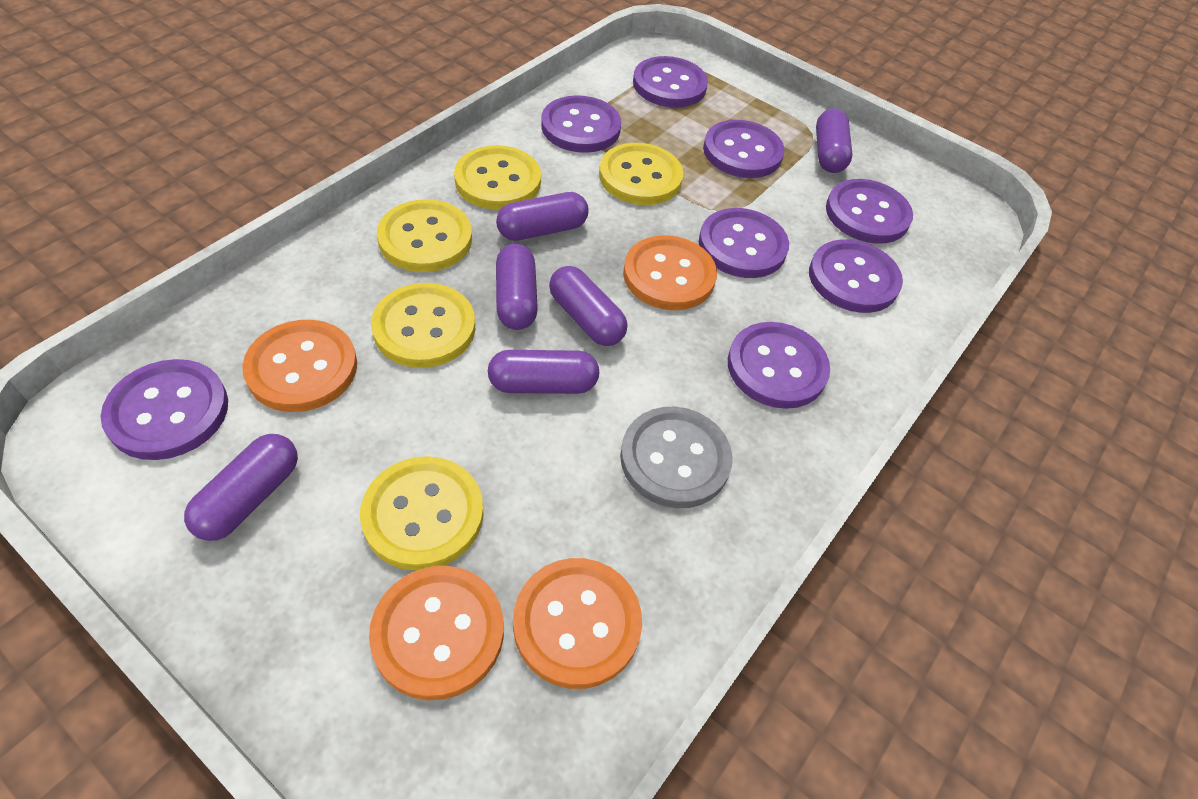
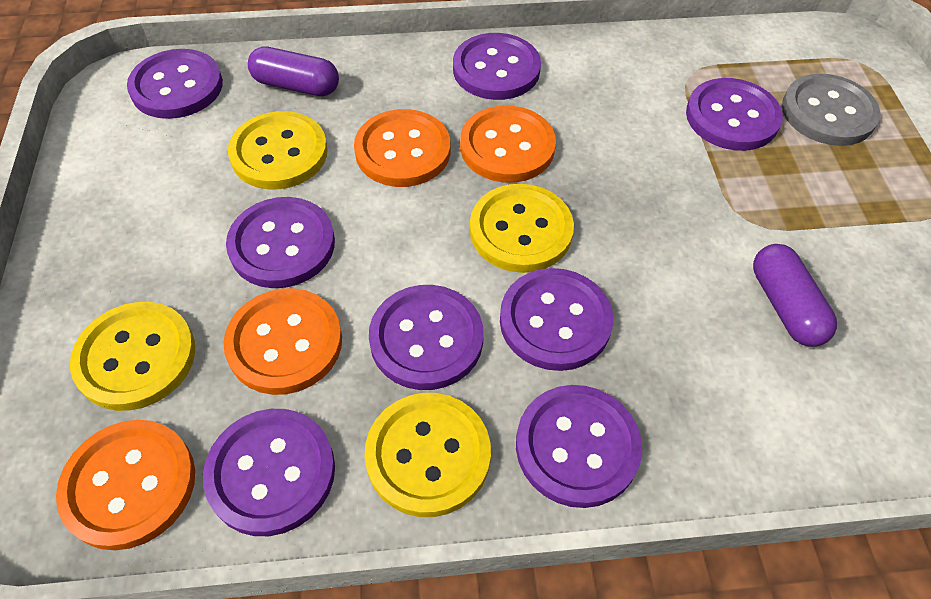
purple capsule: 6 -> 2
yellow button: 5 -> 4

